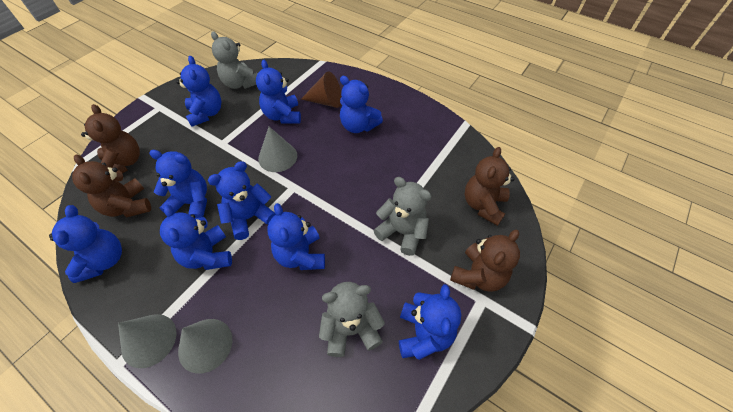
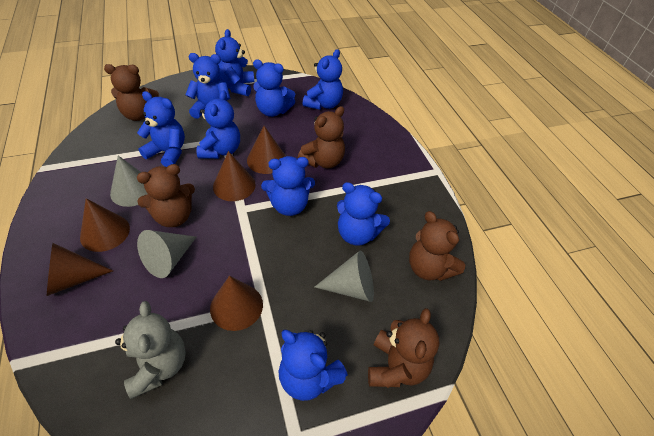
brown cone: 1 -> 5
brown teddy bear: 4 -> 5
grey teddy bear: 3 -> 1

